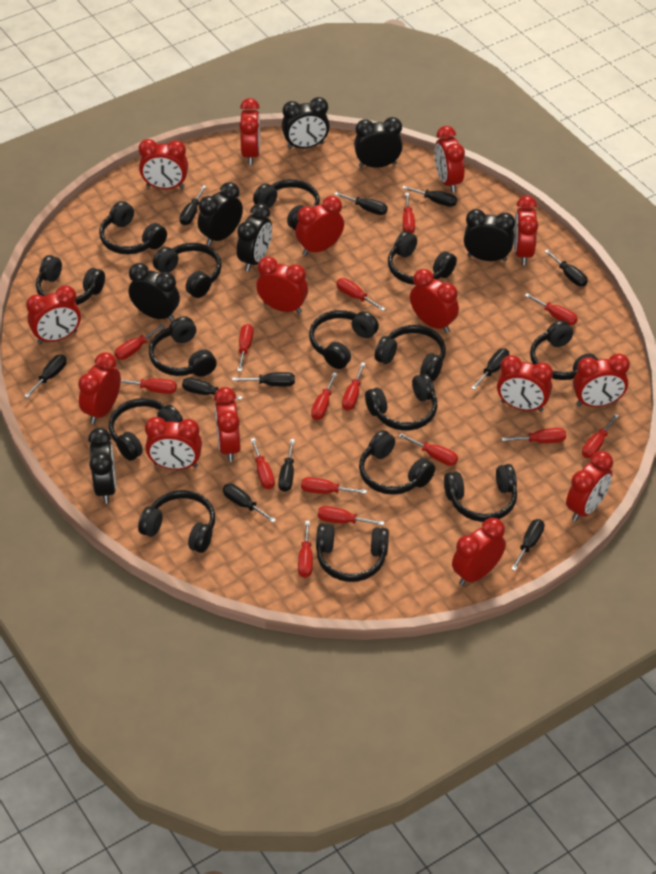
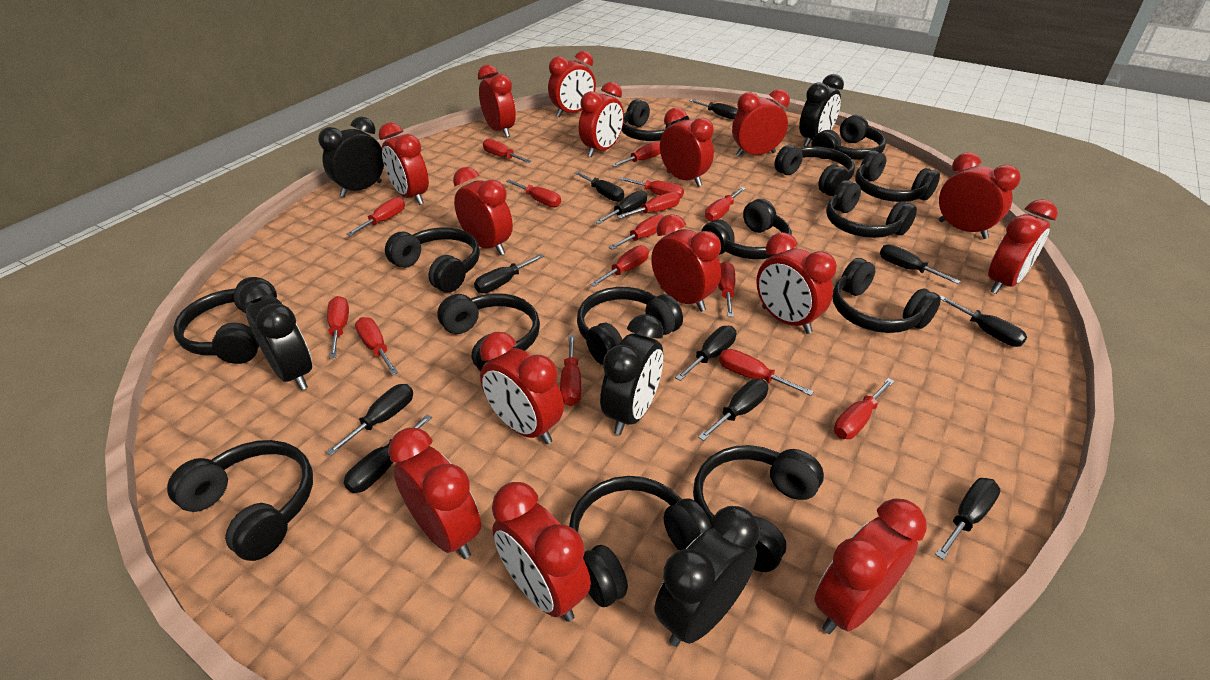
black clock: 7 -> 5
black headphones: 15 -> 14

